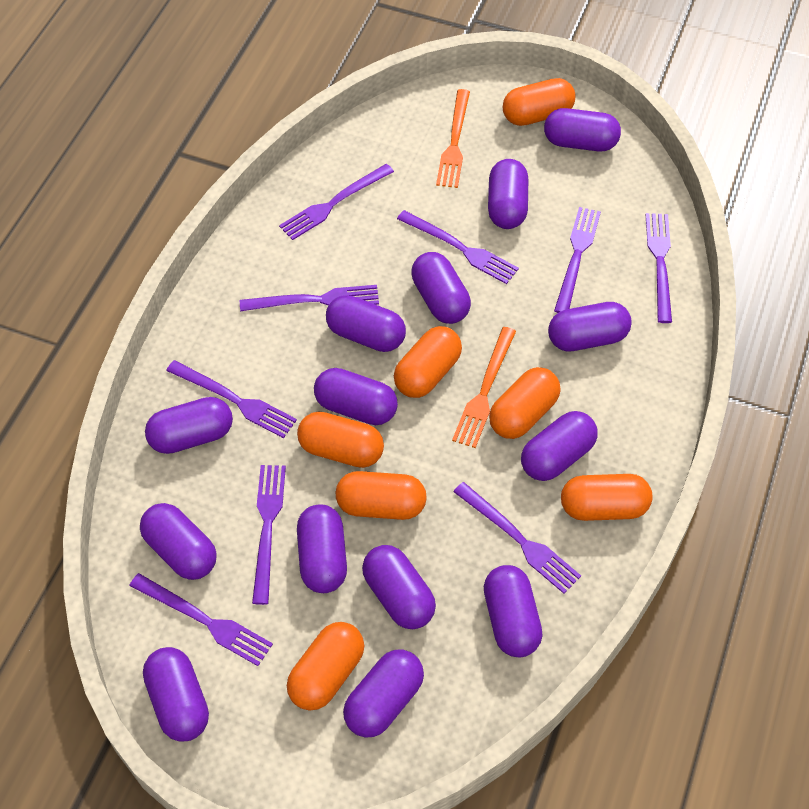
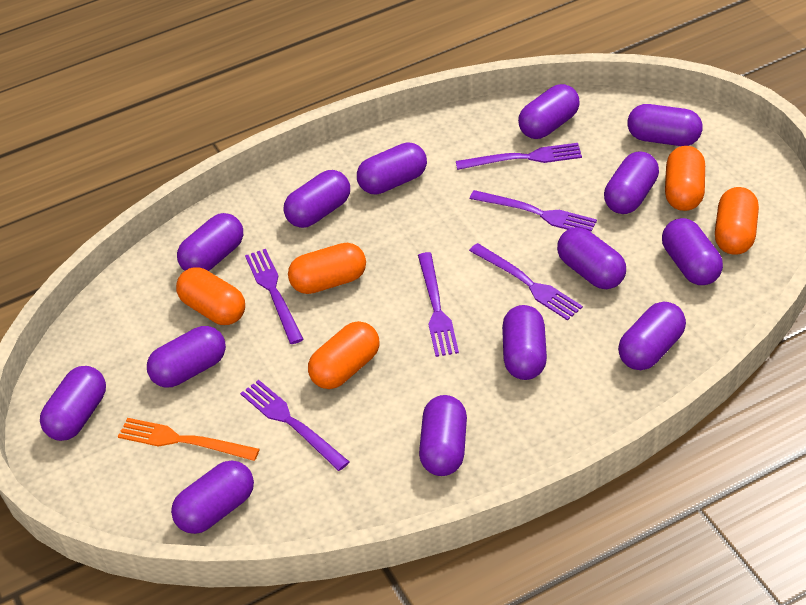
orange capsule: 7 -> 5
orange fork: 2 -> 1
purple fork: 9 -> 6

